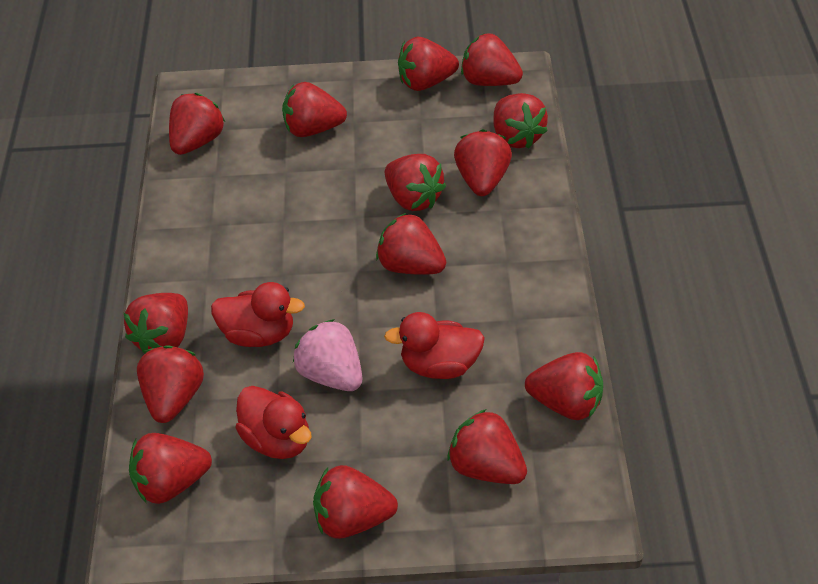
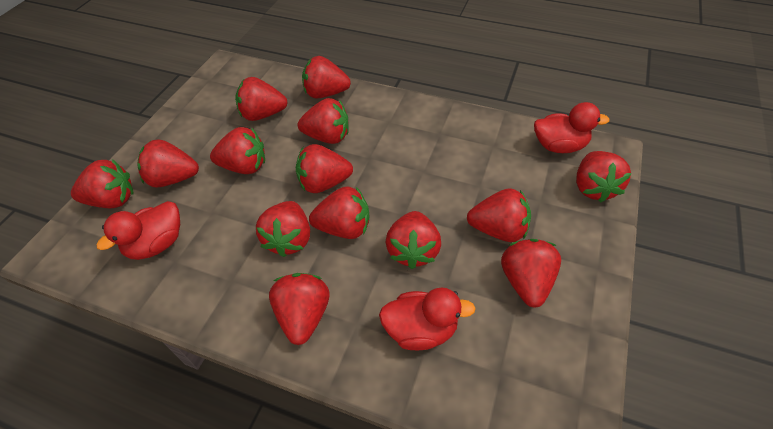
pink strawberry: 1 -> 0

